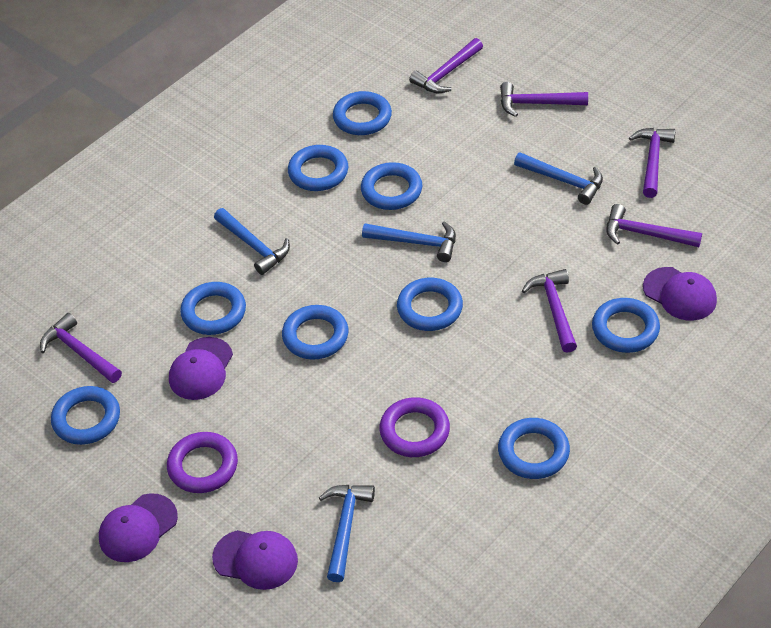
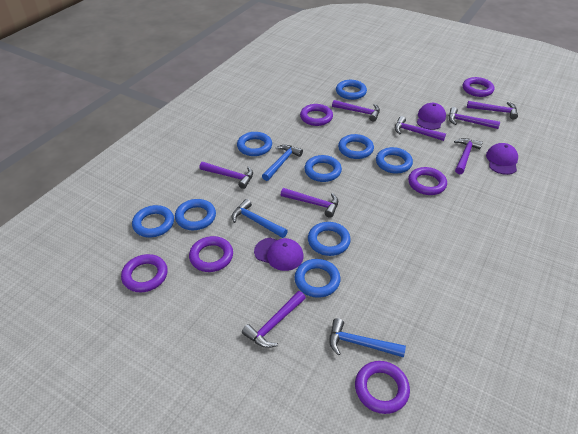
blue hammer: 4 -> 3
purple cap: 4 -> 3
purple hammer: 6 -> 8
purple ring: 2 -> 6

